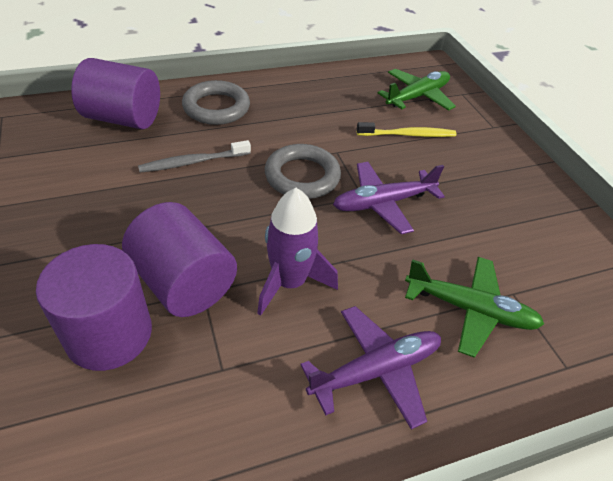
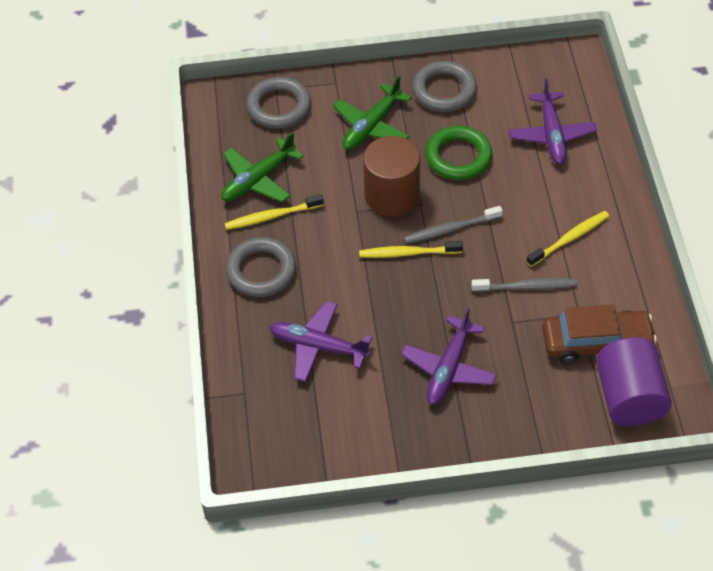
brown car: 0 -> 1
brown cylinder: 0 -> 1
green ring: 0 -> 1
grey ring: 2 -> 3
grey toothbrush: 1 -> 2
purple cylinder: 3 -> 1
purple plane: 2 -> 3
purple rocket: 1 -> 0
yellow toothbrush: 1 -> 3

